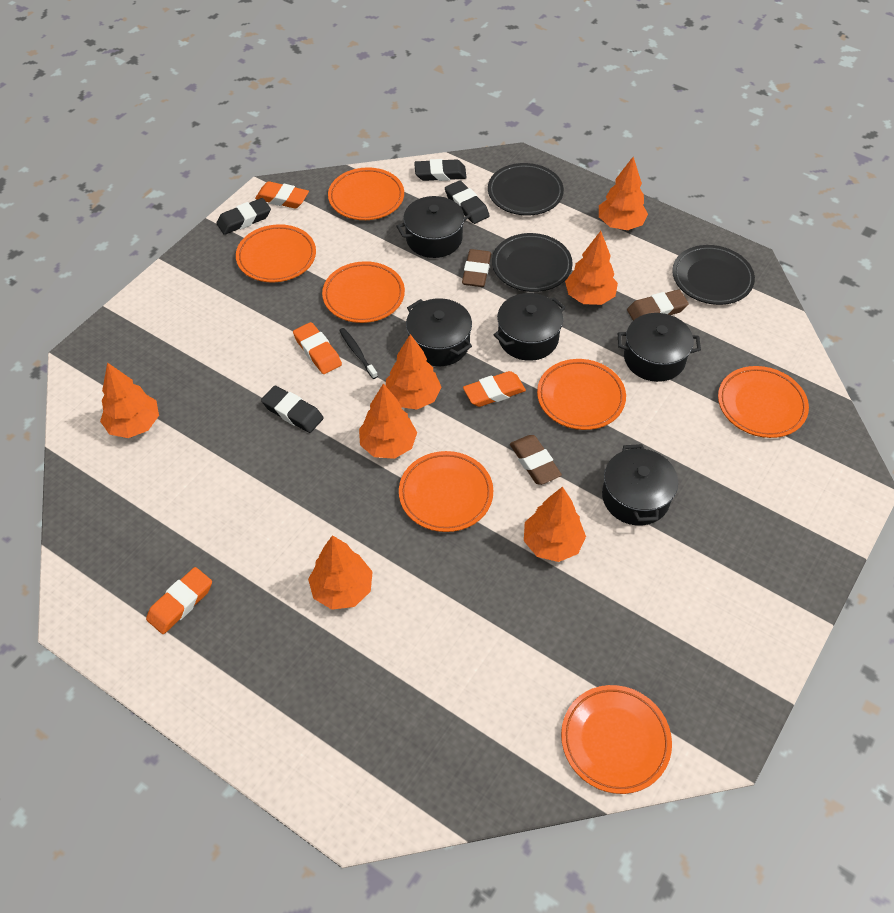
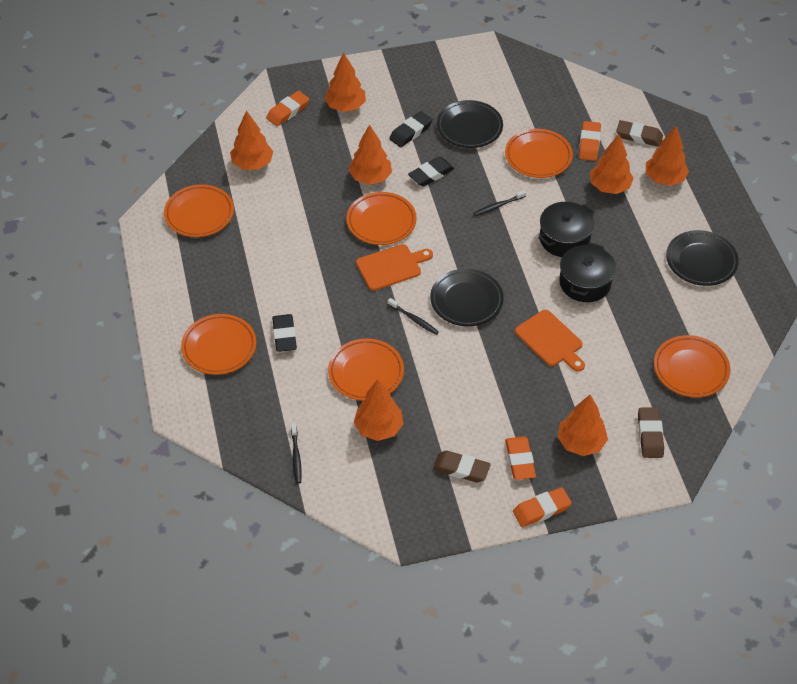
black eraser: 4 -> 3
black pot: 5 -> 2
black toothbrush: 1 -> 3
orange cutting board: 0 -> 2
orange plate: 7 -> 6

